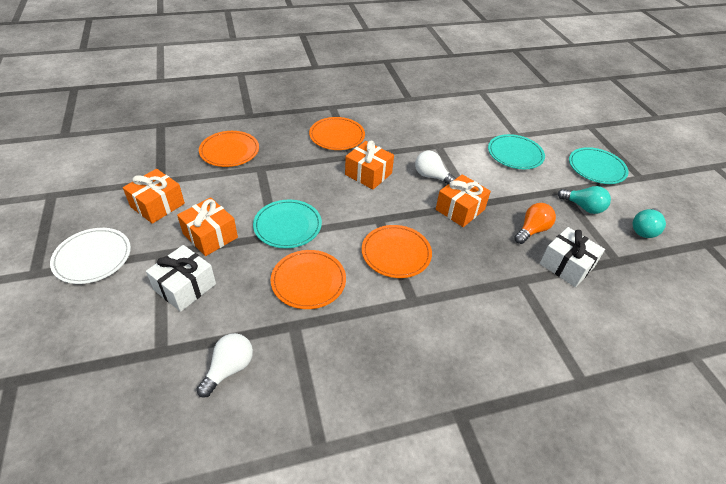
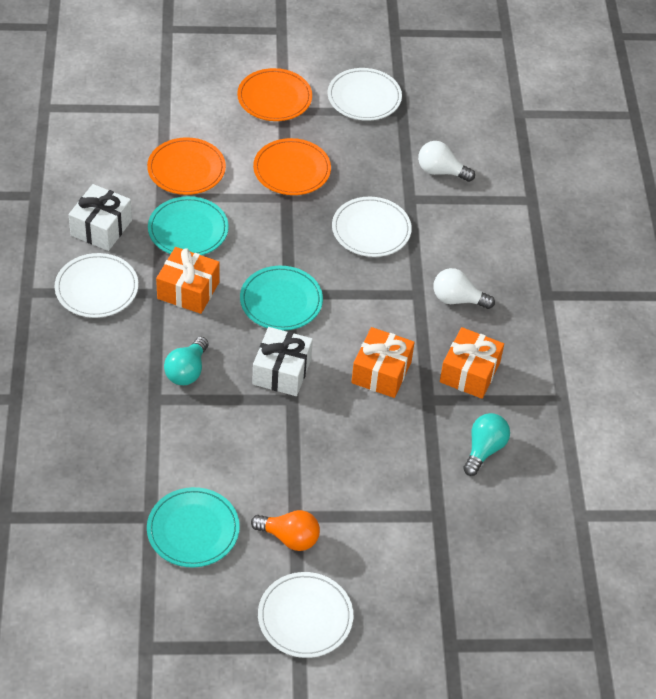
orange gift: 4 -> 3
orange plate: 4 -> 3
white plate: 1 -> 4

